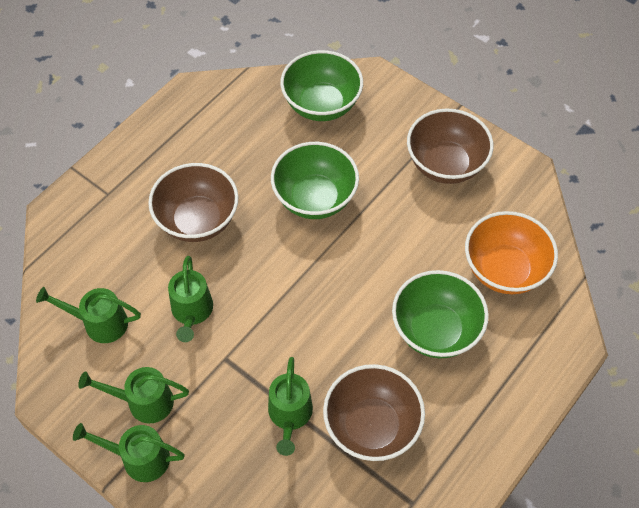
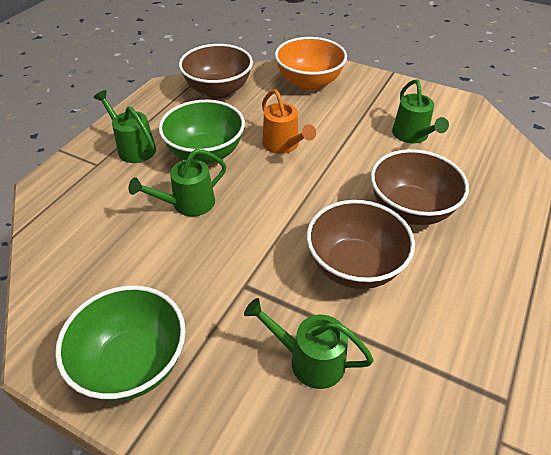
green bowl: 3 -> 2
green watering can: 5 -> 4
orange watering can: 0 -> 1

